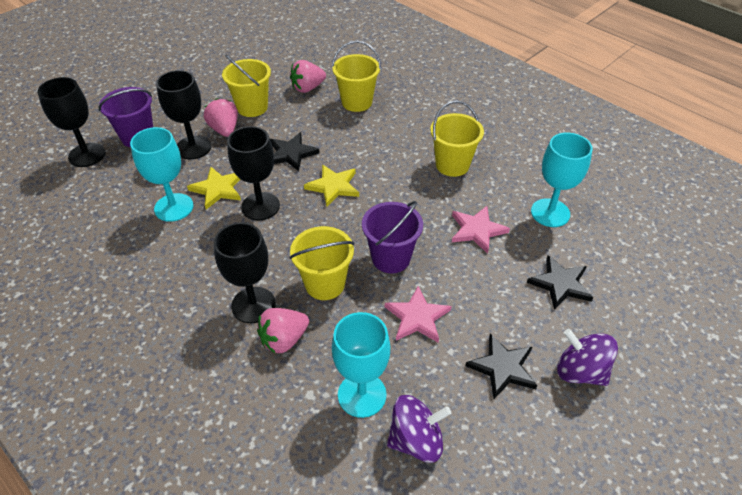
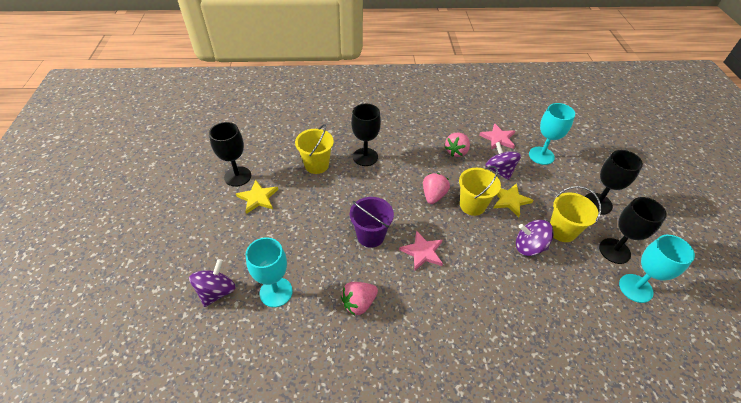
black star: 3 -> 0
purple bucket: 2 -> 1
purple spinning top: 2 -> 3
yellow bucket: 4 -> 3

